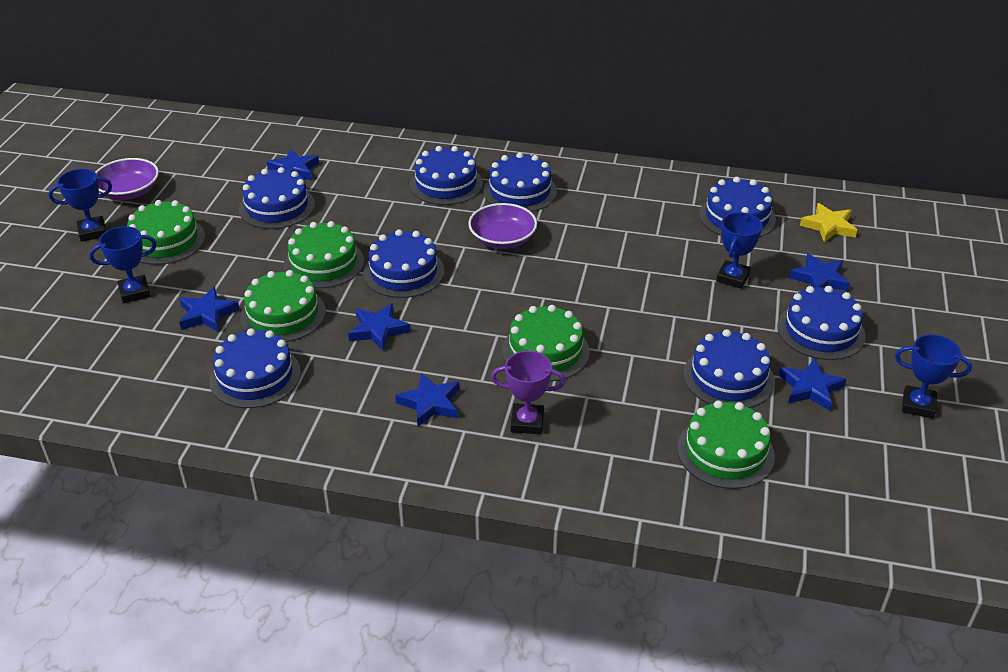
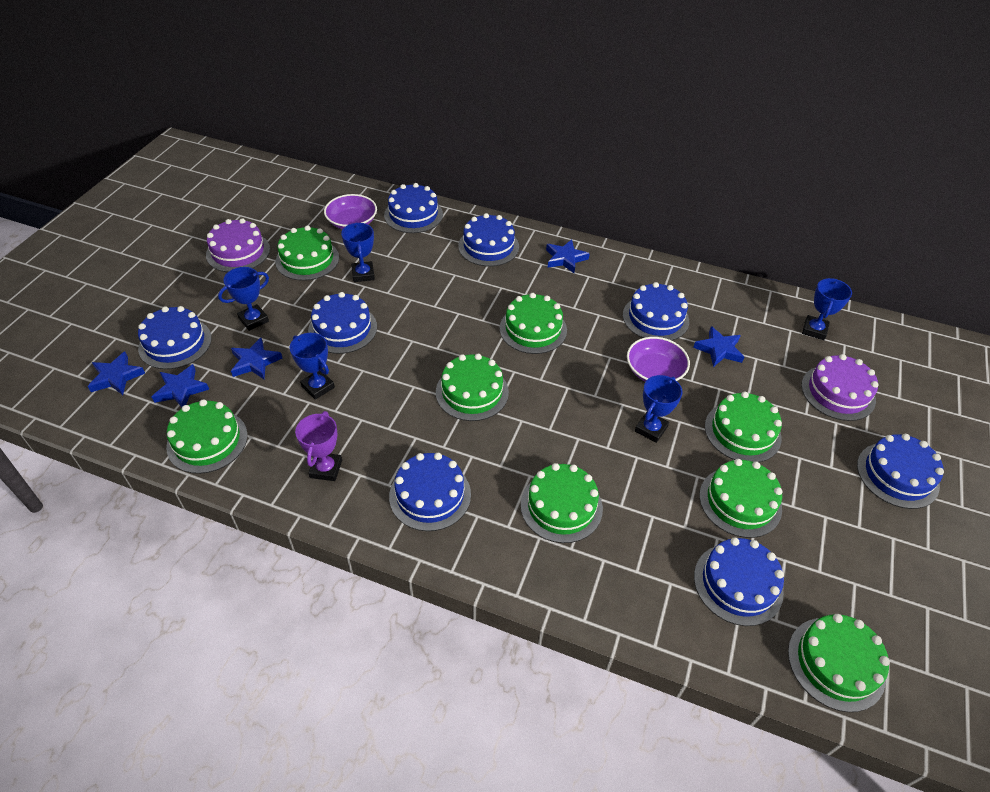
blue star: 6 -> 5
blue trophy: 4 -> 5
green cake: 5 -> 8
purple cake: 0 -> 2
yellow star: 1 -> 0

